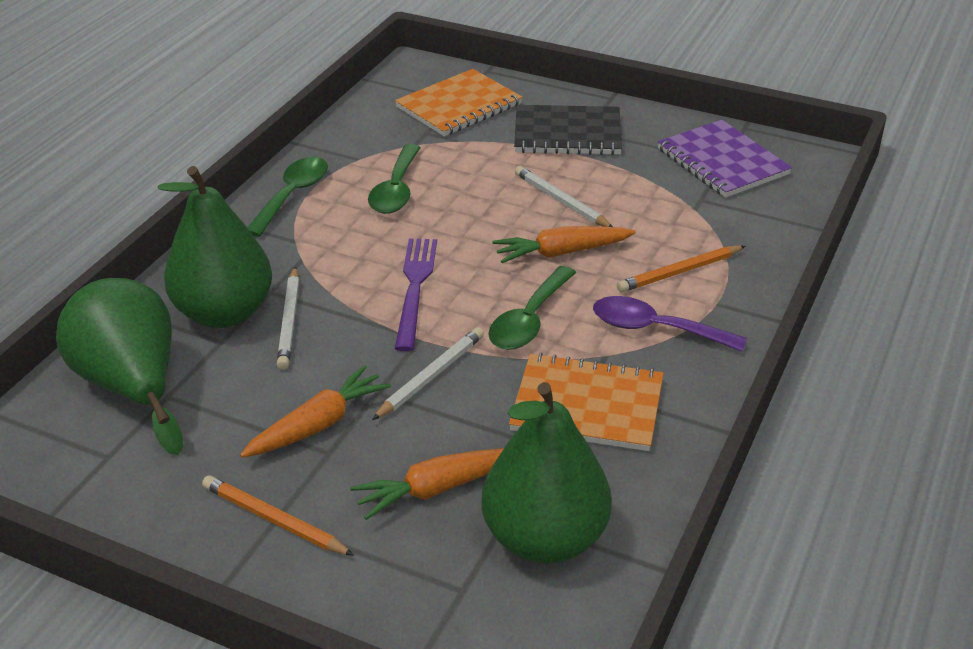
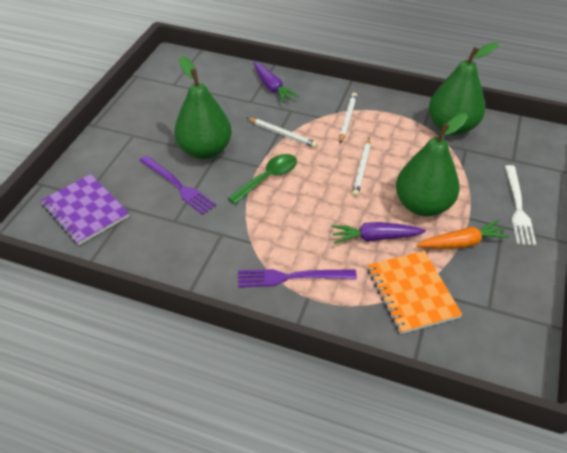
black notebook: 1 -> 0
green spoon: 3 -> 1
orange carrot: 3 -> 1
orange notebook: 2 -> 1
orange pencil: 2 -> 0
purple carrot: 0 -> 2
purple fork: 1 -> 2
purple spoon: 1 -> 0
white fork: 0 -> 1

